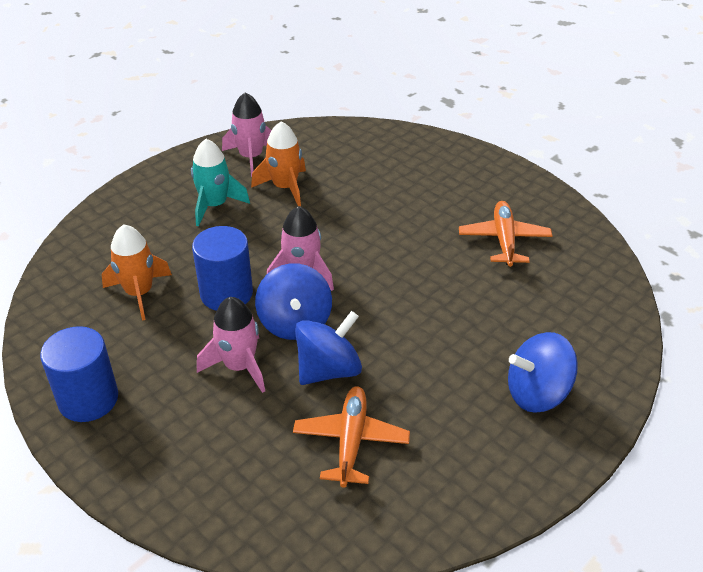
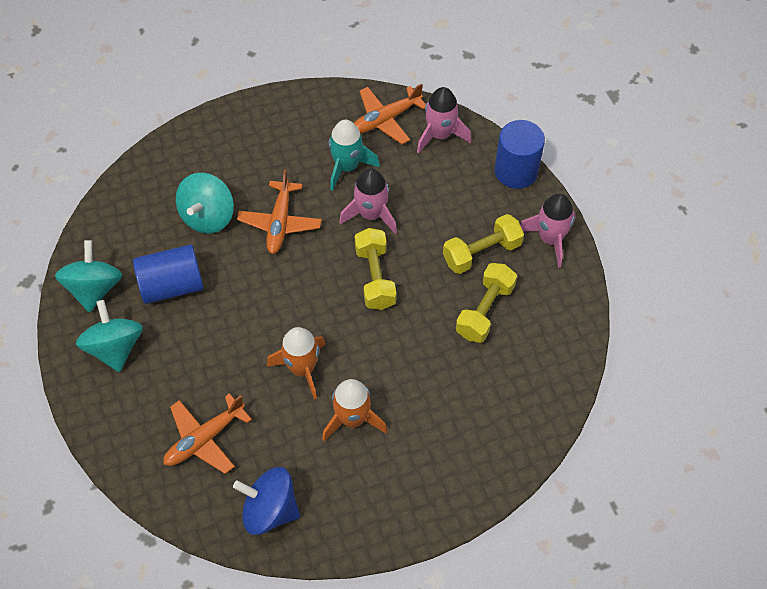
blue spinning top: 3 -> 1
orange plane: 2 -> 3
turquoise spinning top: 0 -> 3
yellow dumbbell: 0 -> 3

